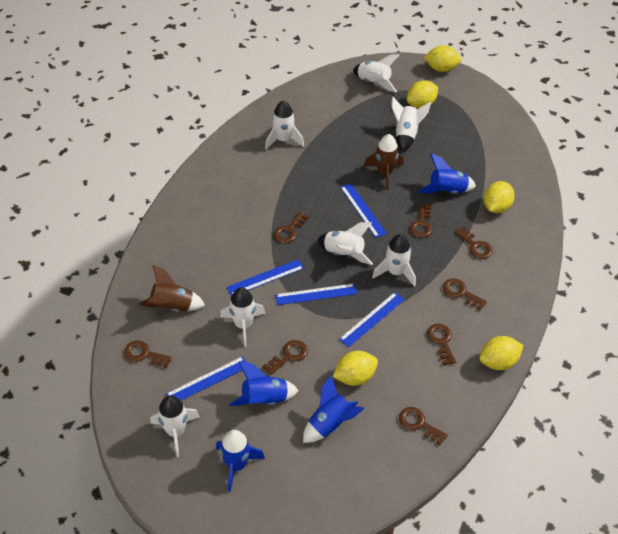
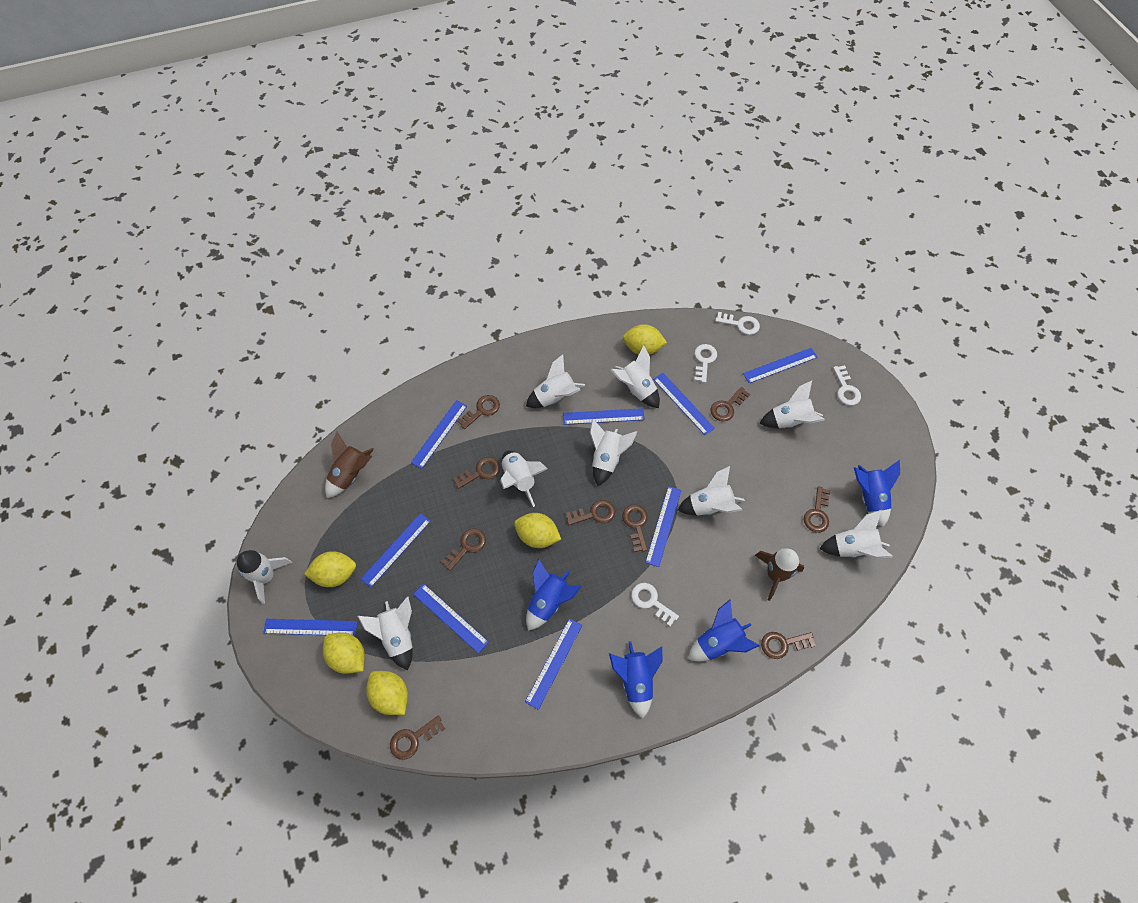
blue ruler: 5 -> 9
brown key: 8 -> 9
white key: 0 -> 4
white rocket: 7 -> 9

